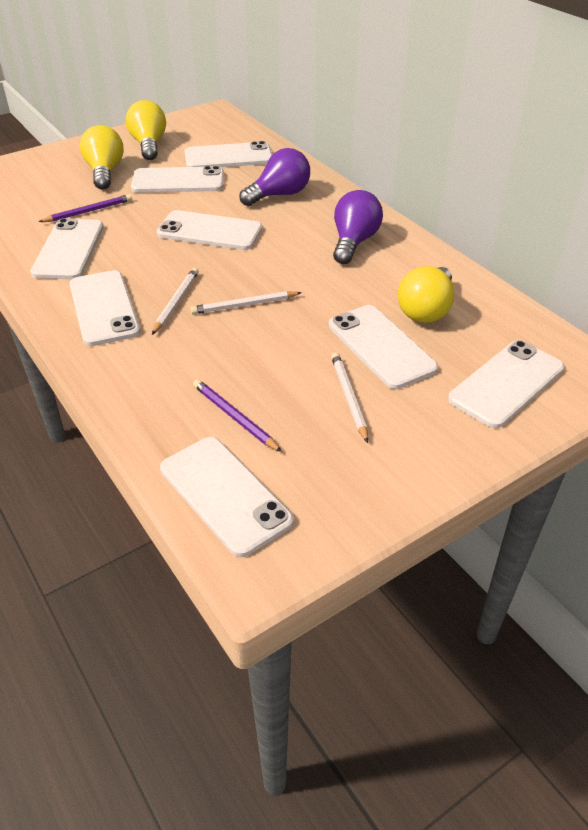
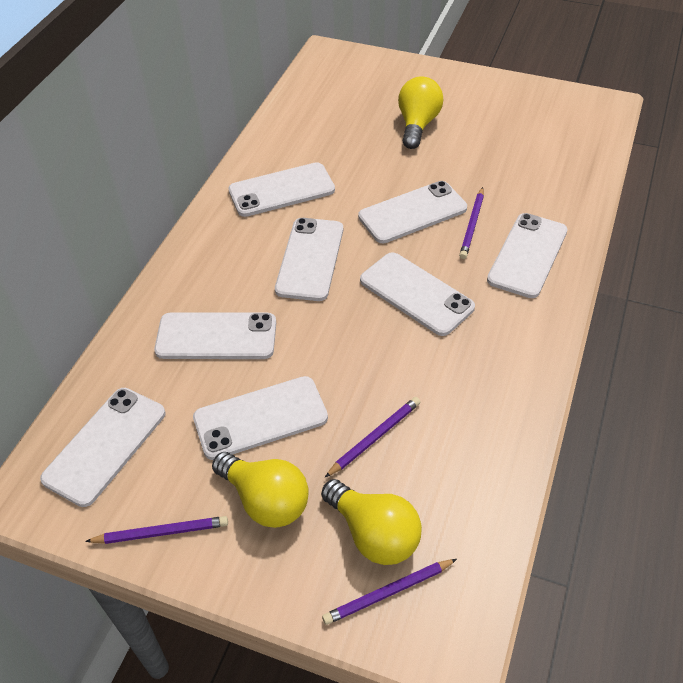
purple light bulb: 2 -> 0
purple pencil: 2 -> 4
white pencil: 3 -> 0

